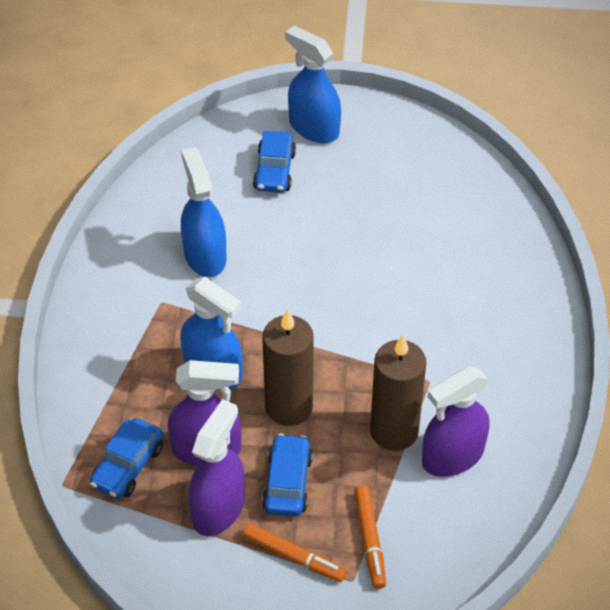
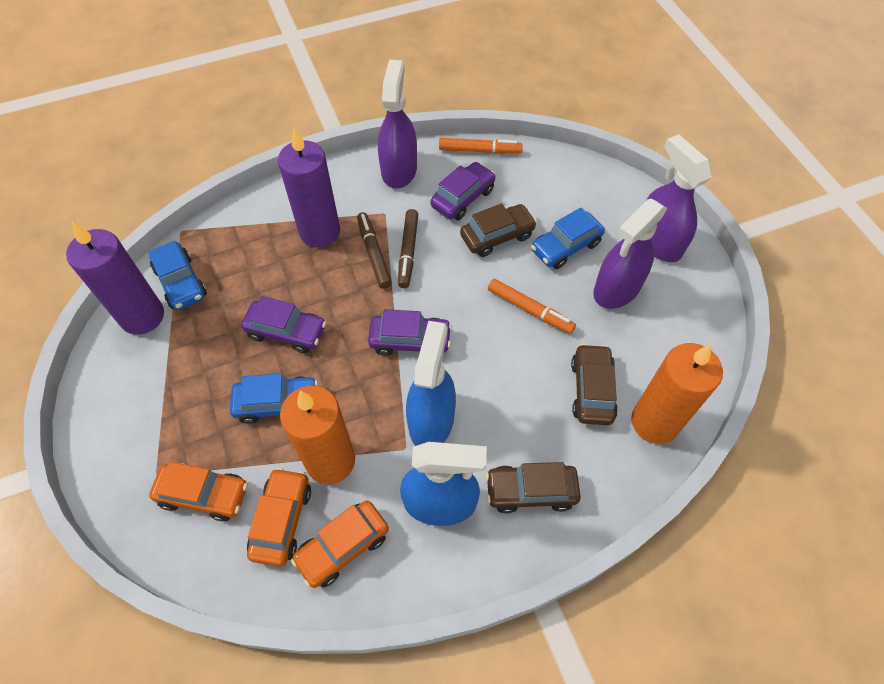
blue spray bottle: 3 -> 2
brown candle: 2 -> 0
brown car: 0 -> 3
brown marker: 0 -> 2
orange candle: 0 -> 2
orange car: 0 -> 3
purple candle: 0 -> 2
purple car: 0 -> 3

